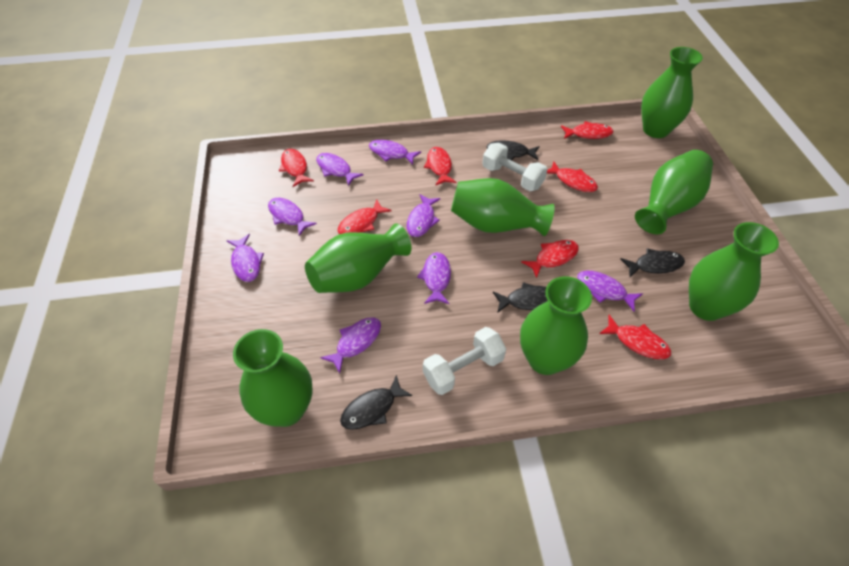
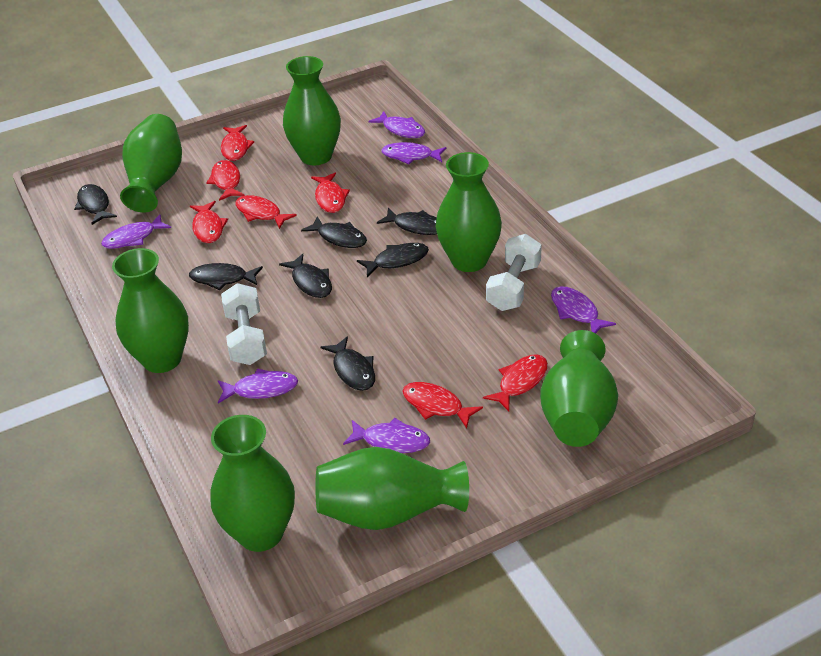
black fish: 4 -> 7
purple fish: 8 -> 6

